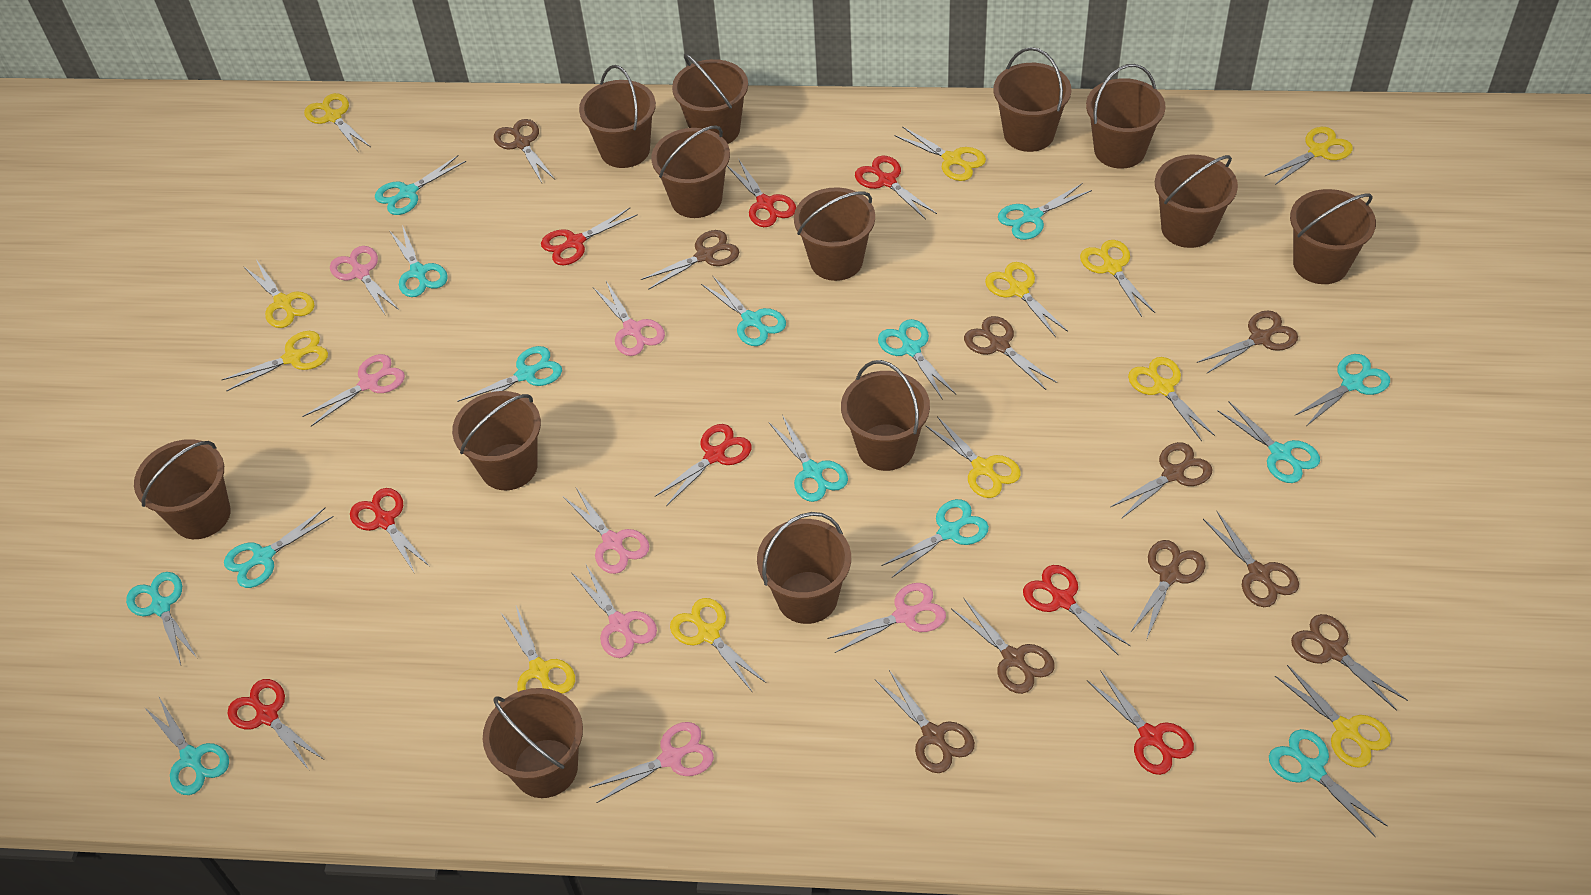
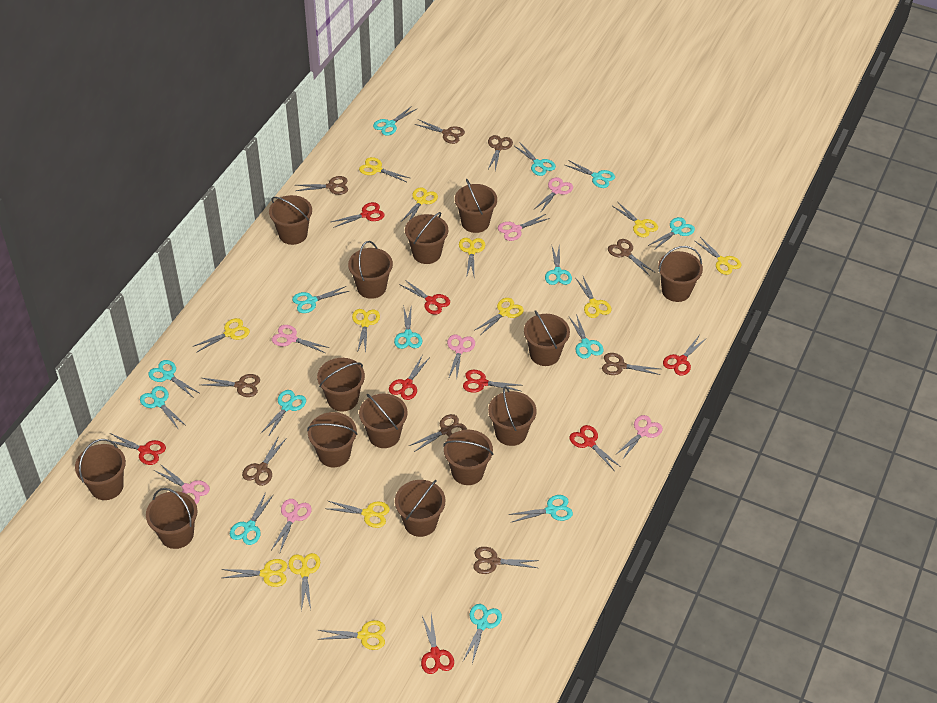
brown bucket: 13 -> 14
brown scissors: 10 -> 9
yellow scissors: 12 -> 13

